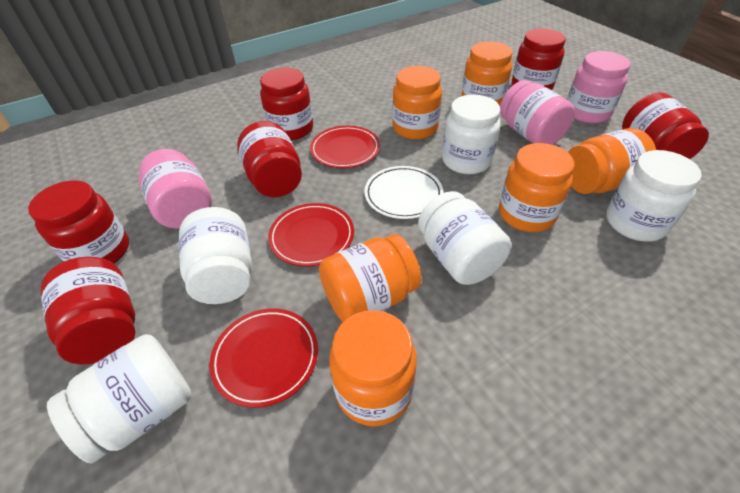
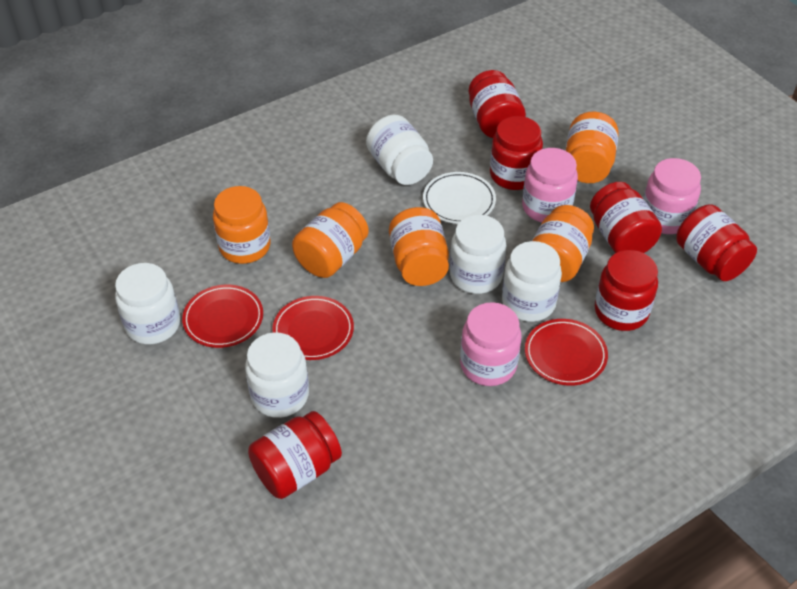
orange jar: 6 -> 5

